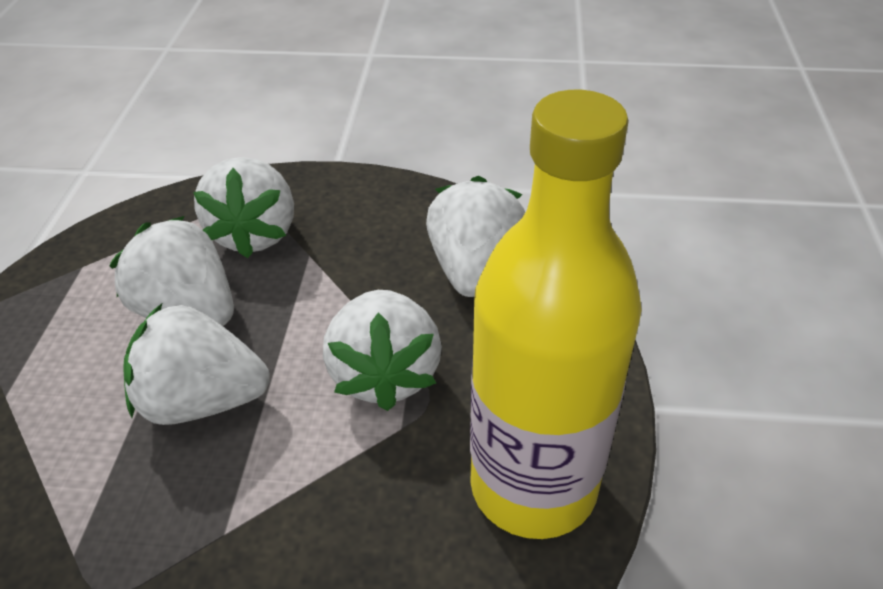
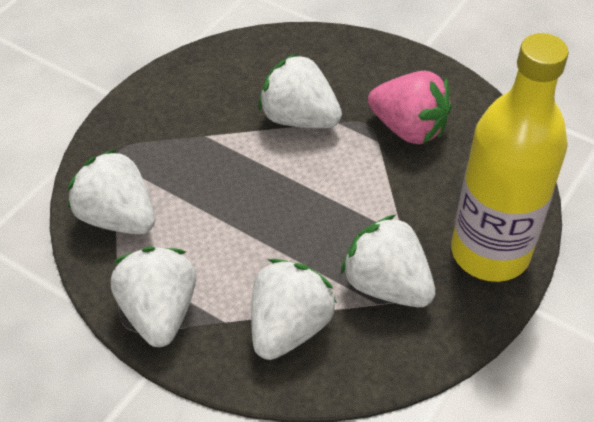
pink strawberry: 0 -> 1

